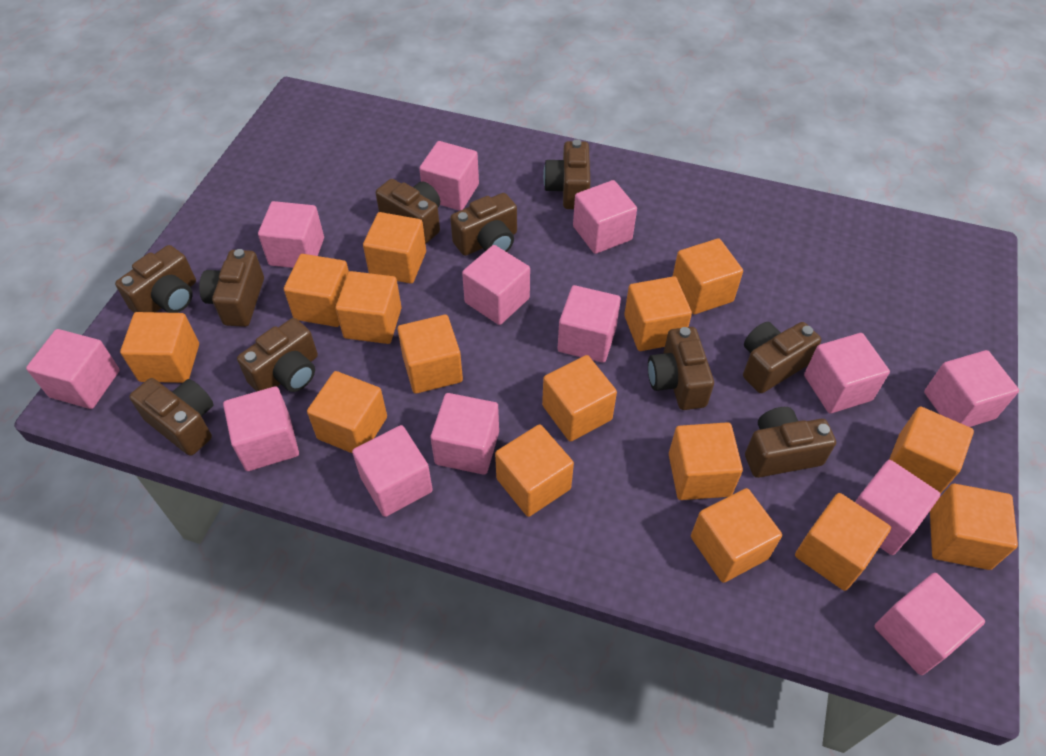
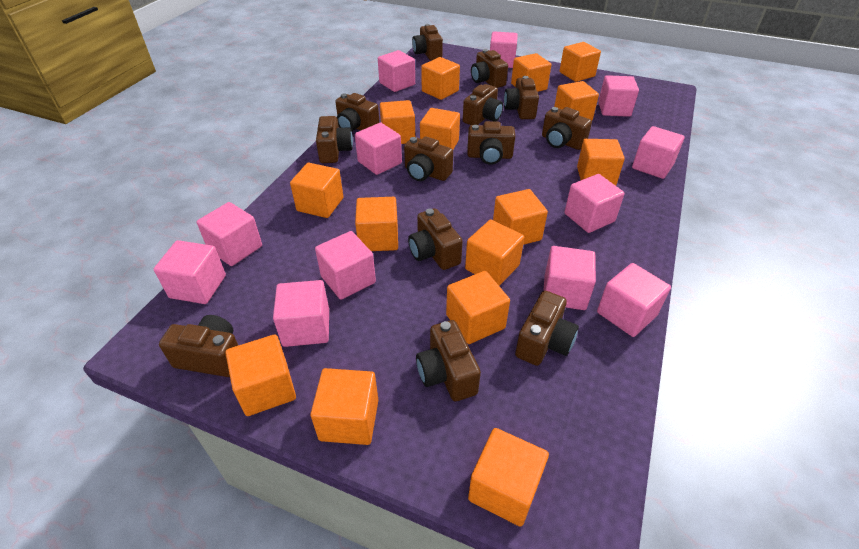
brown camera: 10 -> 13
pink cube: 13 -> 12

